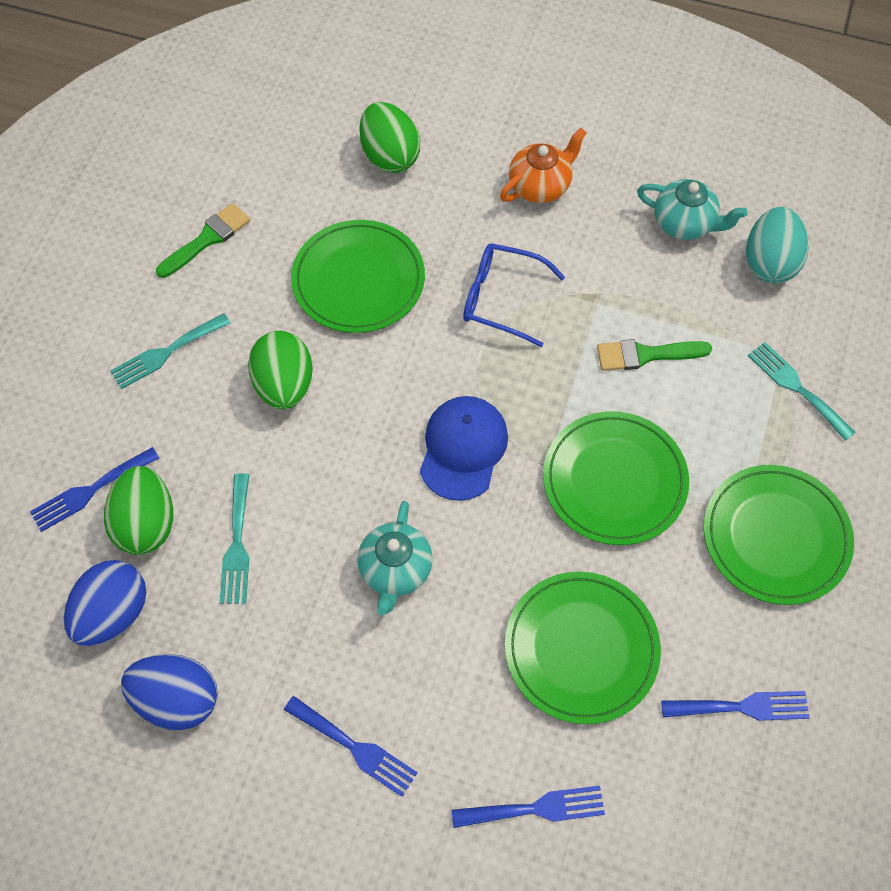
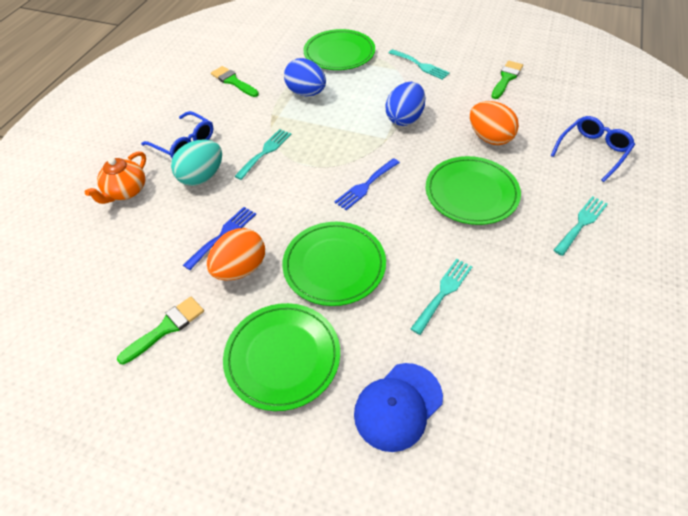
blue fork: 4 -> 2
blue glasses: 1 -> 2
green brush: 2 -> 3
green egg: 3 -> 0
orange egg: 0 -> 2
turquoise fork: 3 -> 4
turquoise teapot: 2 -> 0

